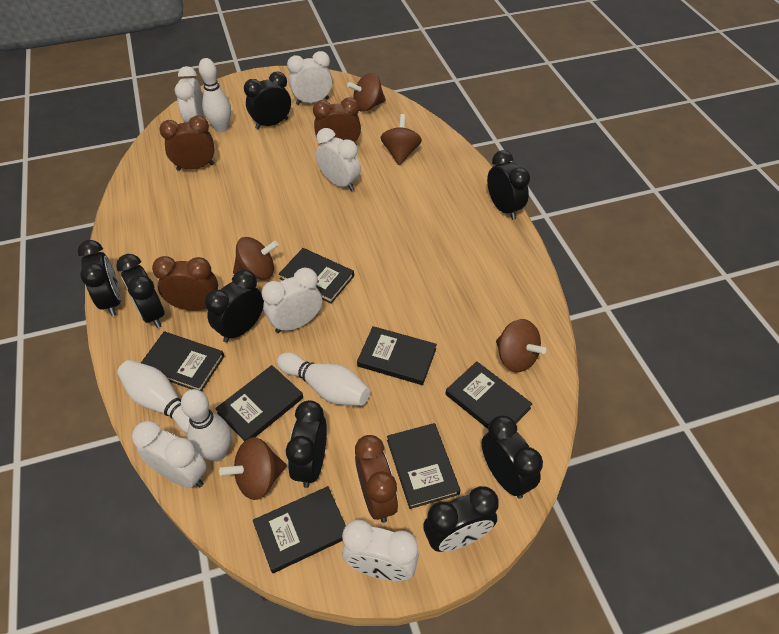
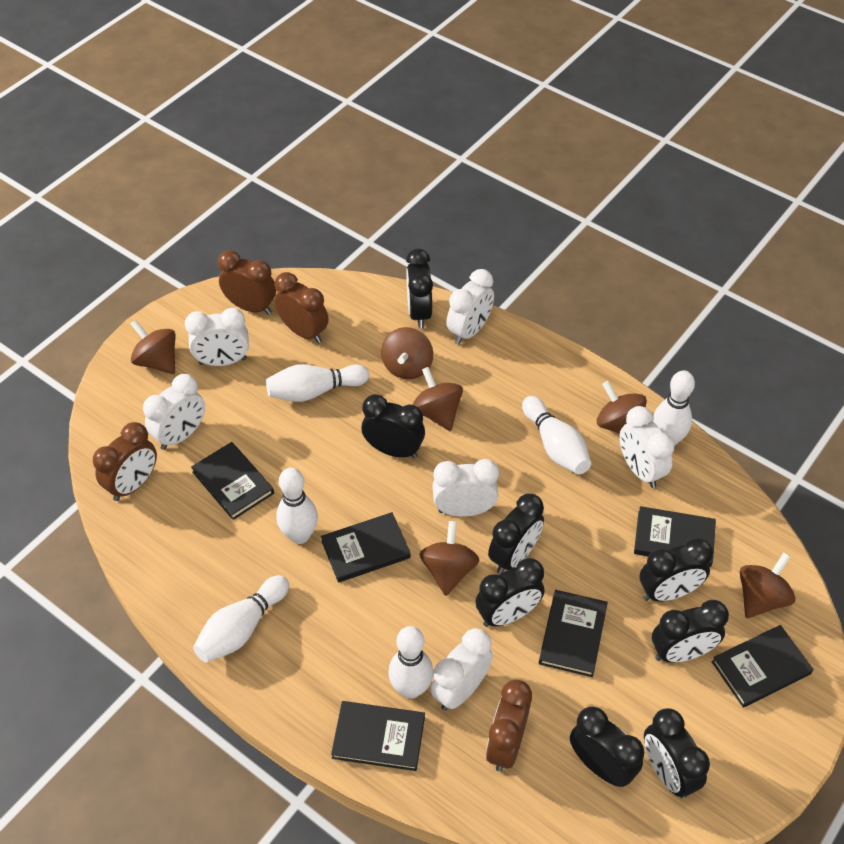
black book: 7 -> 6
brown spinning top: 5 -> 6
white bowling pin: 4 -> 6

